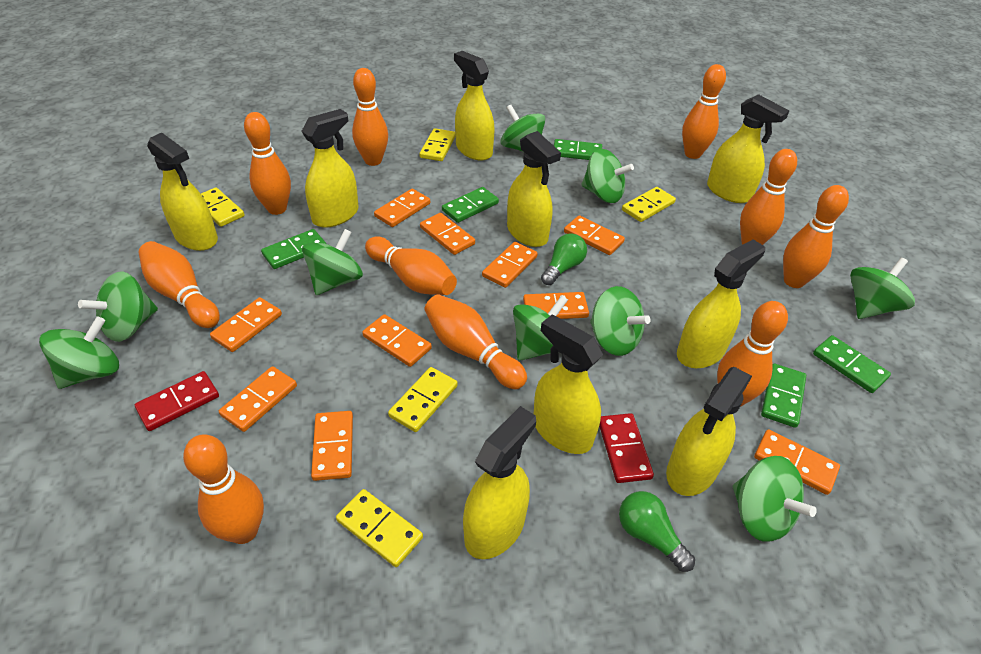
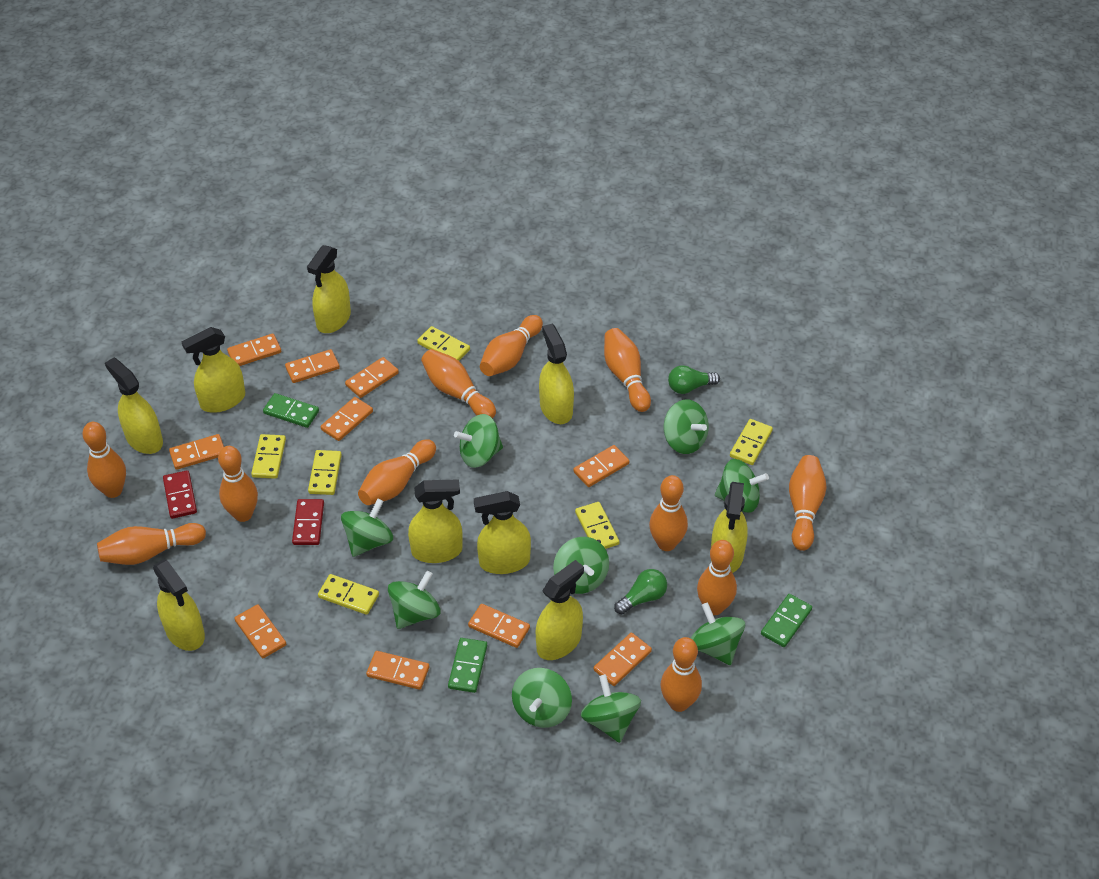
green domino: 5 -> 3
orange bowling pin: 10 -> 11
yellow domino: 5 -> 6

